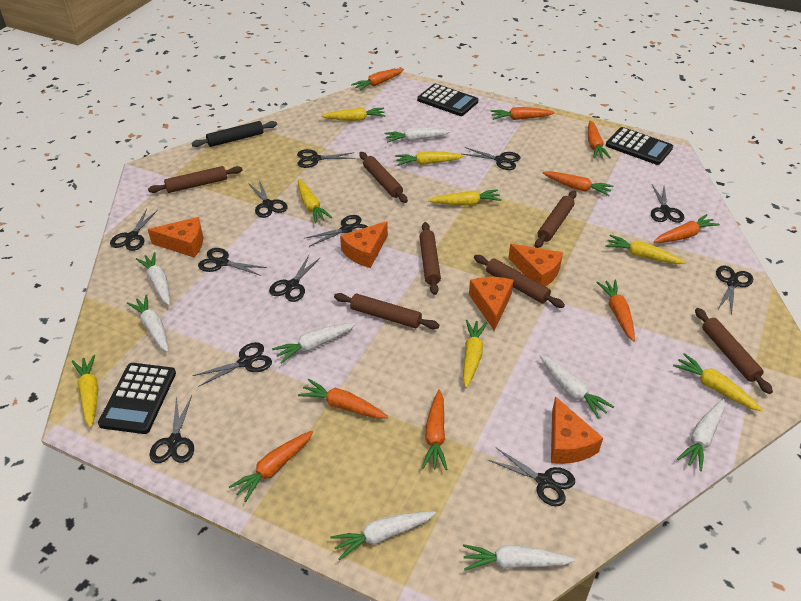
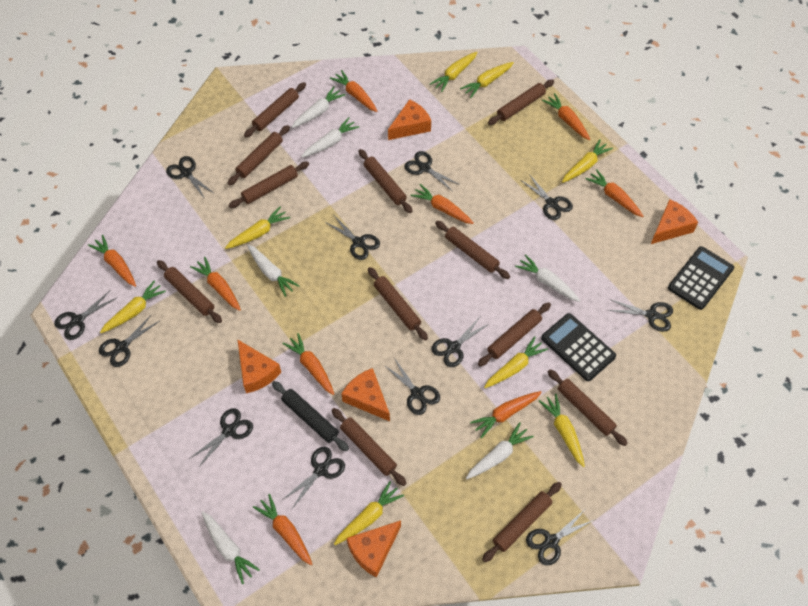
black calculator: 3 -> 2
brown rolling pin: 7 -> 12
white carrot: 8 -> 6

